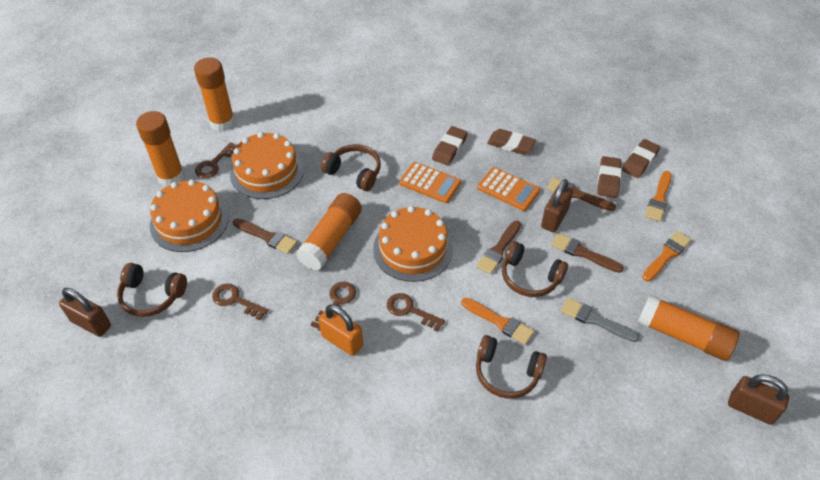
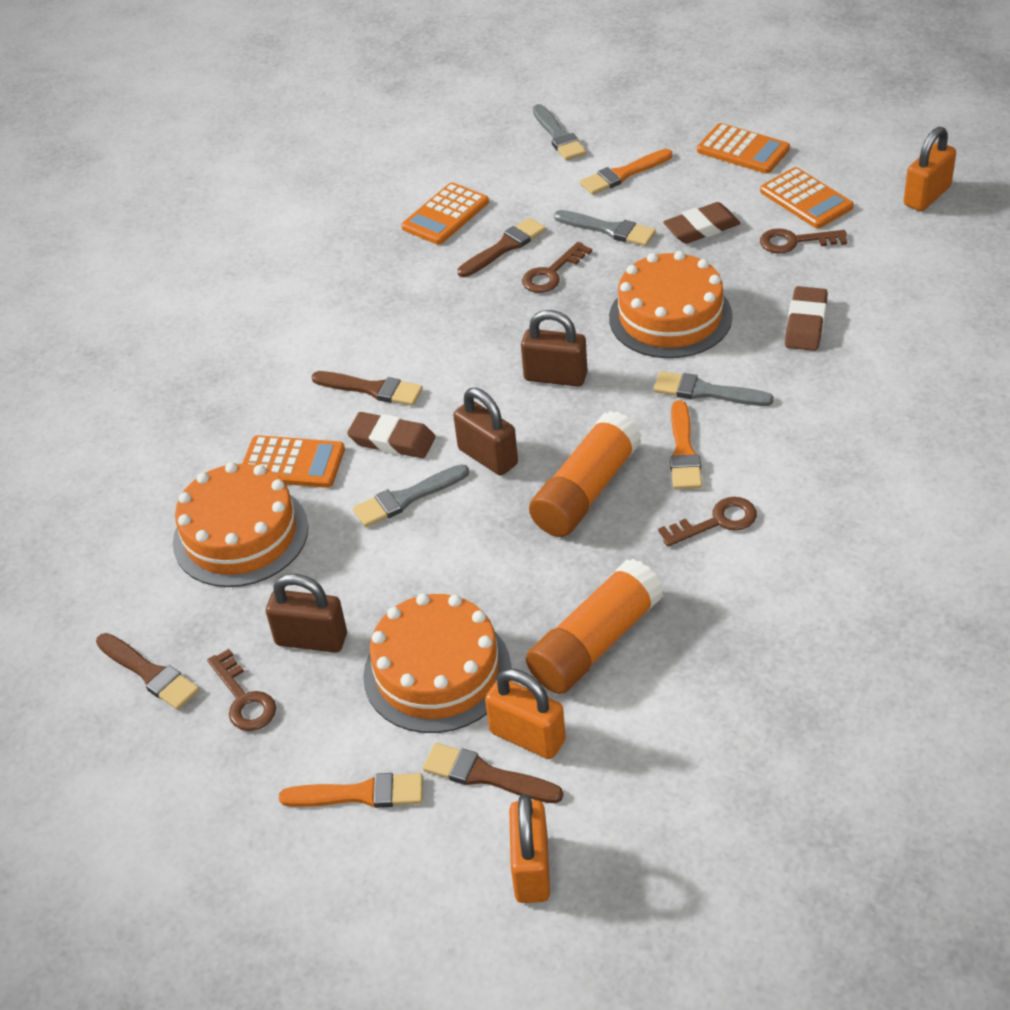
brown eraser: 4 -> 3
brown headphones: 4 -> 0
grey brush: 1 -> 4
orange calculator: 2 -> 4
orange glue stick: 4 -> 2
orange padlock: 1 -> 3

